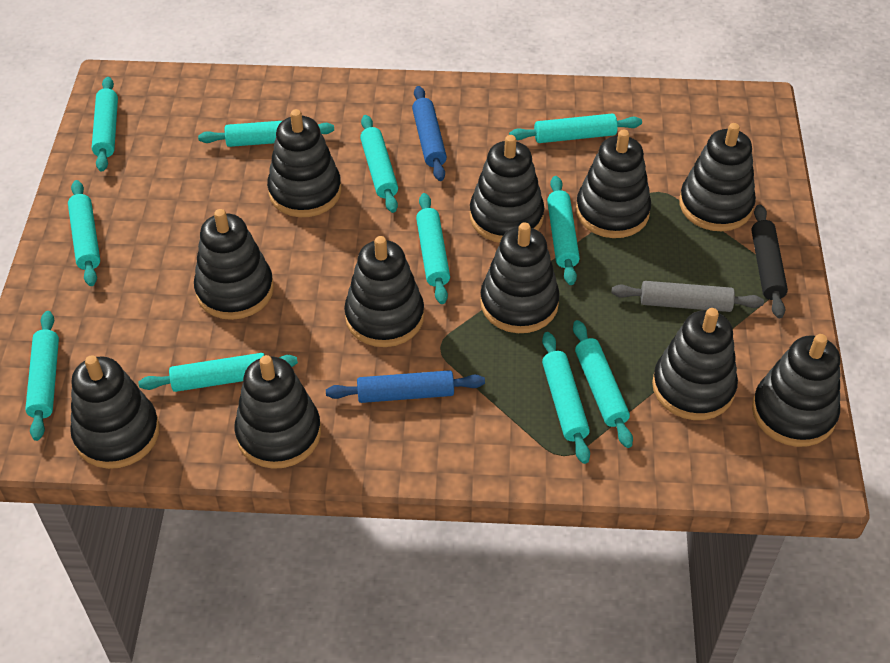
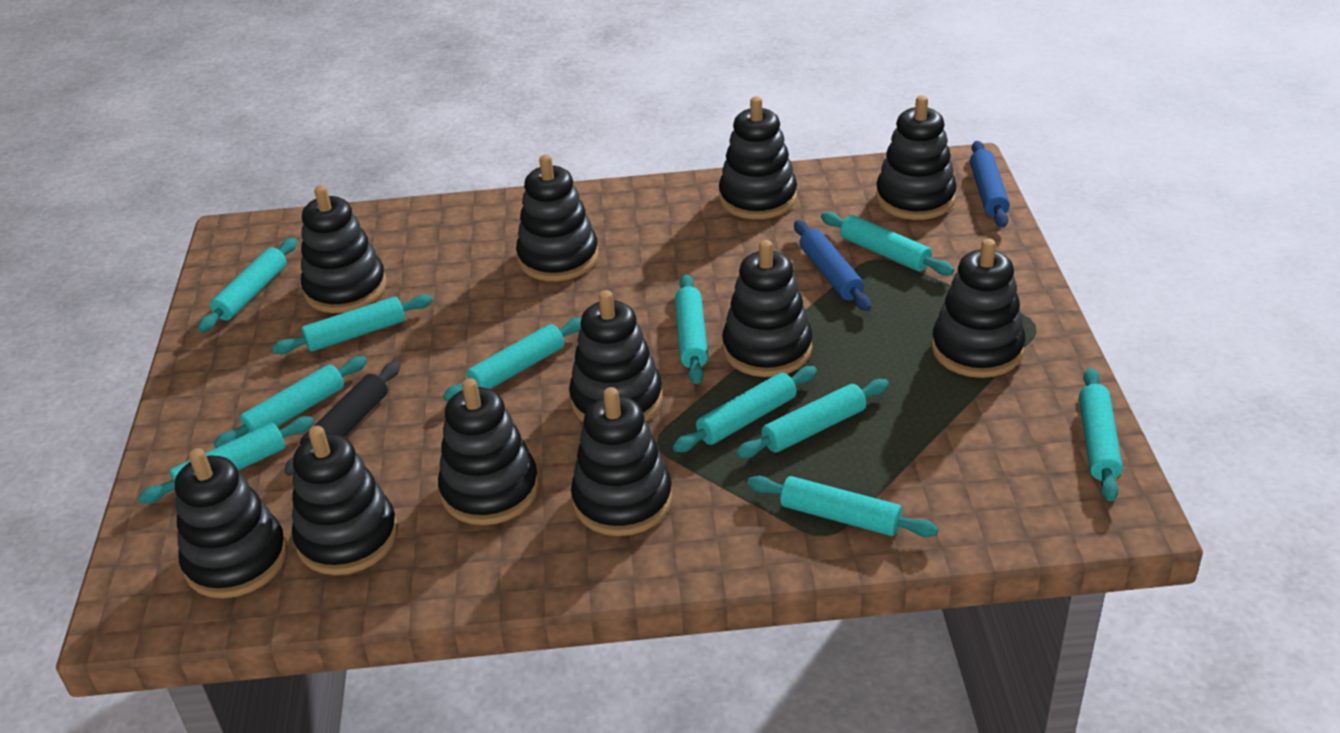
grey rolling pin: 1 -> 0

